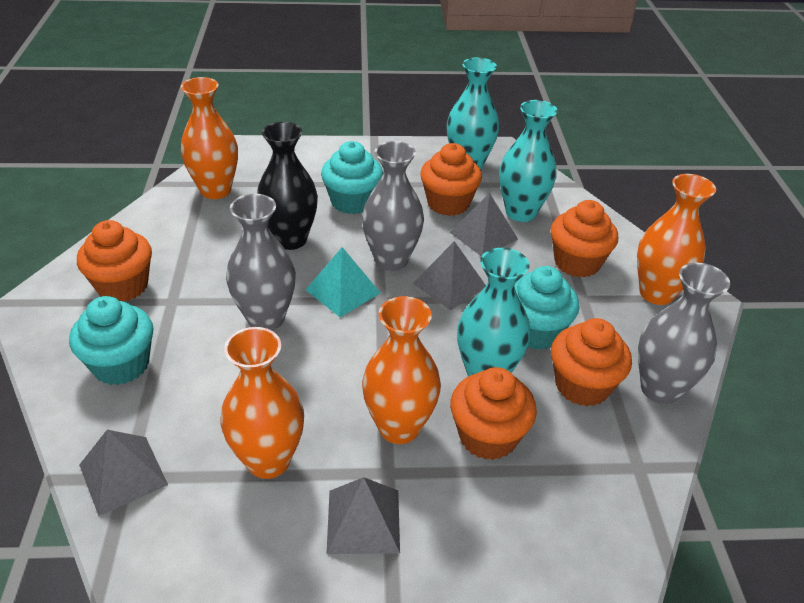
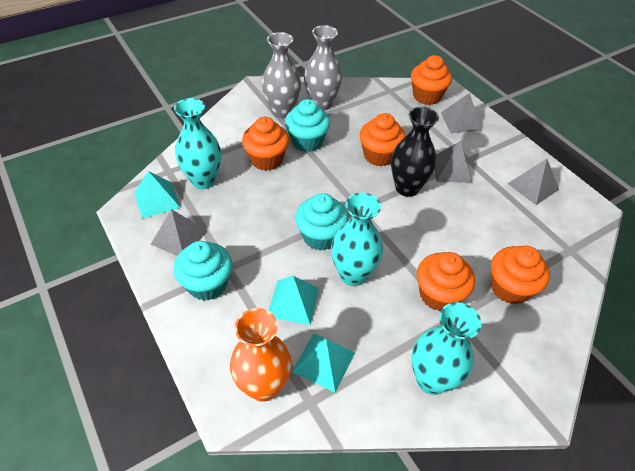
grey vase: 3 -> 2
orange vase: 4 -> 1
turquoise pyramid: 1 -> 3

